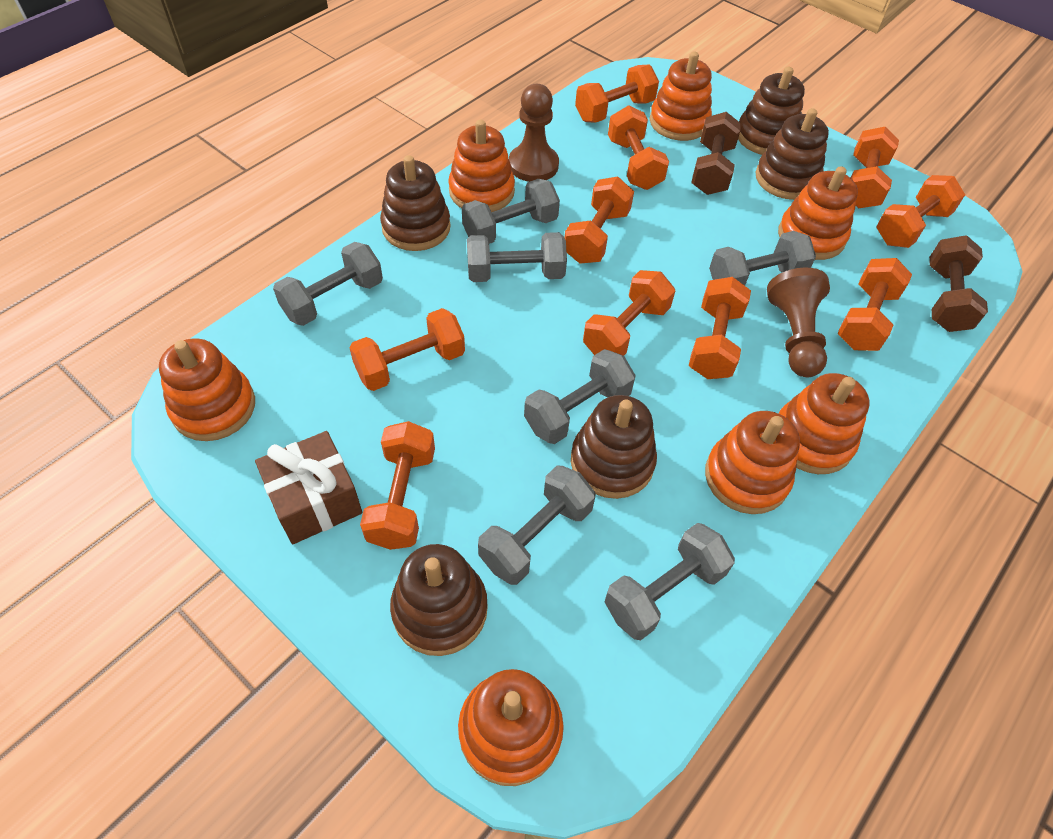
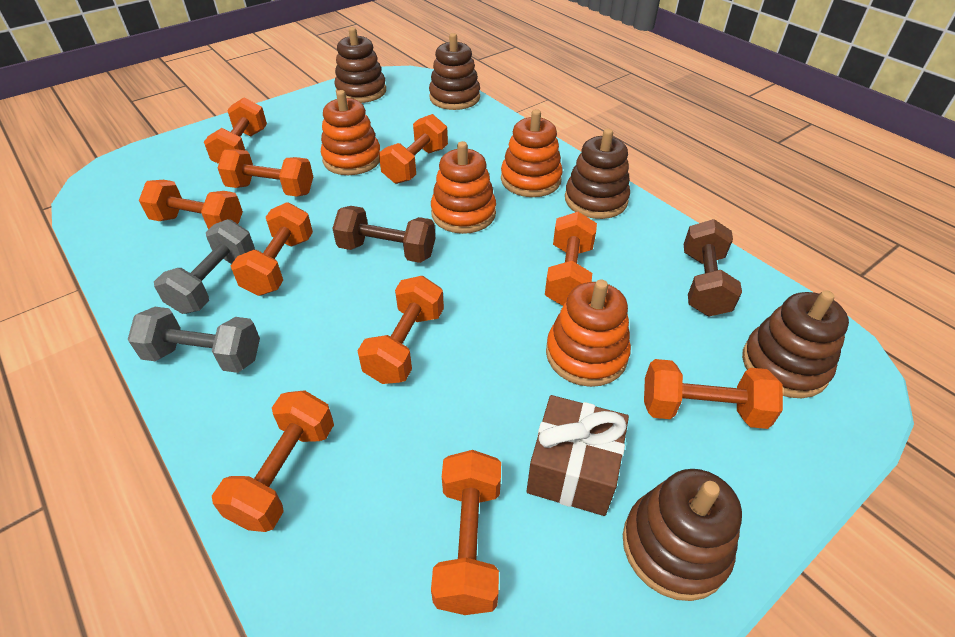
brown pawn: 2 -> 0
grey dumbbell: 7 -> 2
orange stacking toy: 7 -> 4

